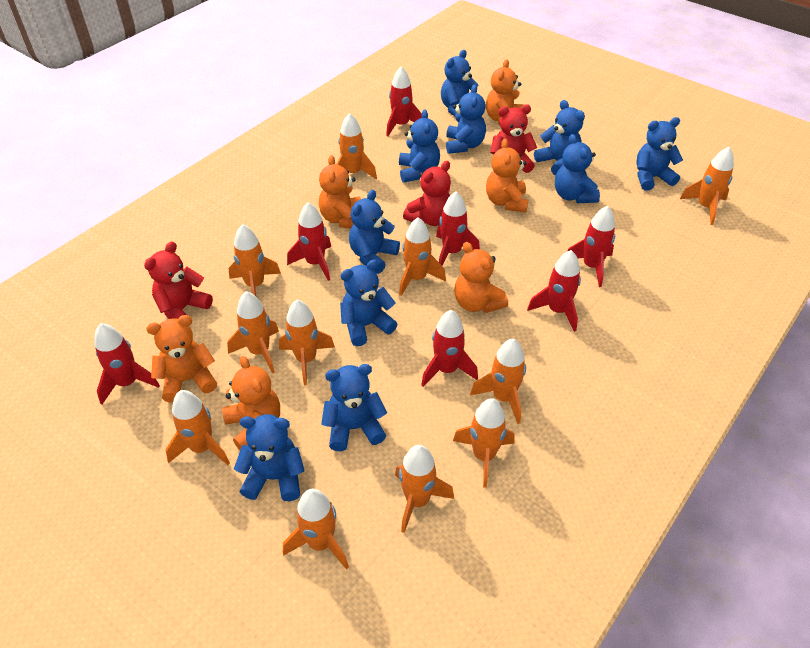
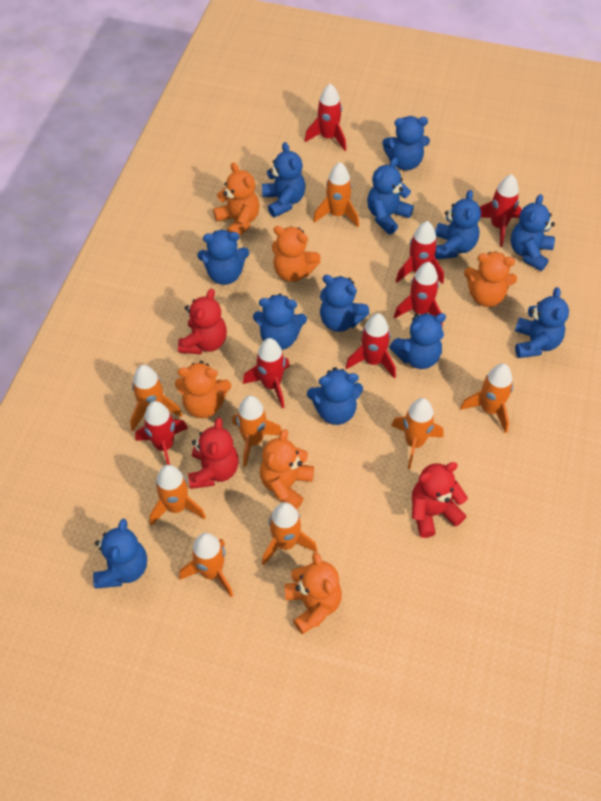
blue teddy bear: 10 -> 12
orange rocket: 11 -> 8

